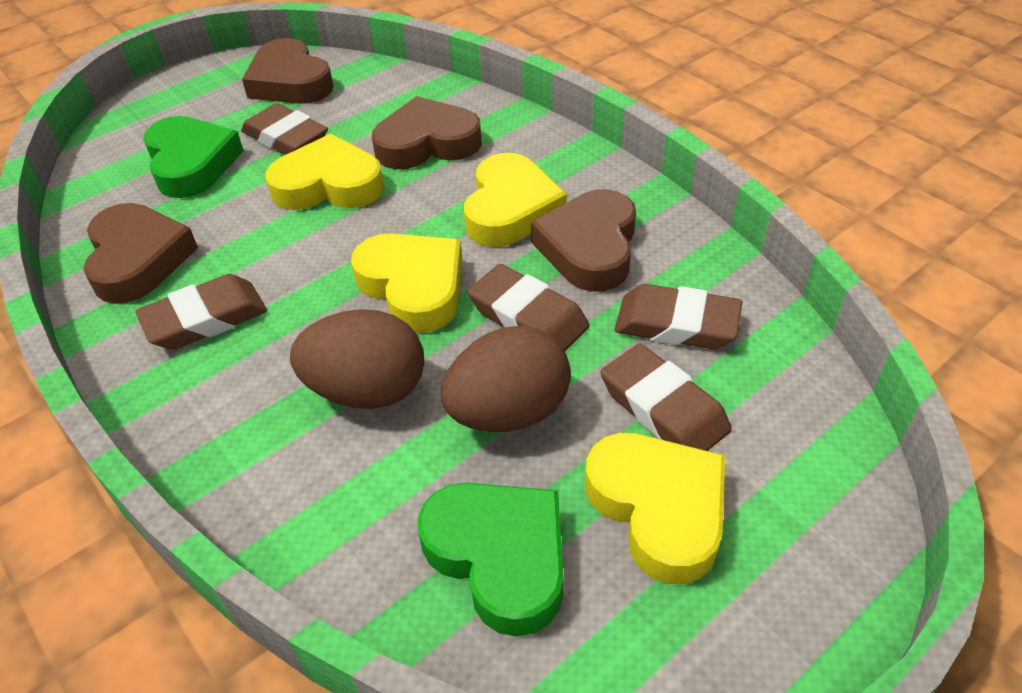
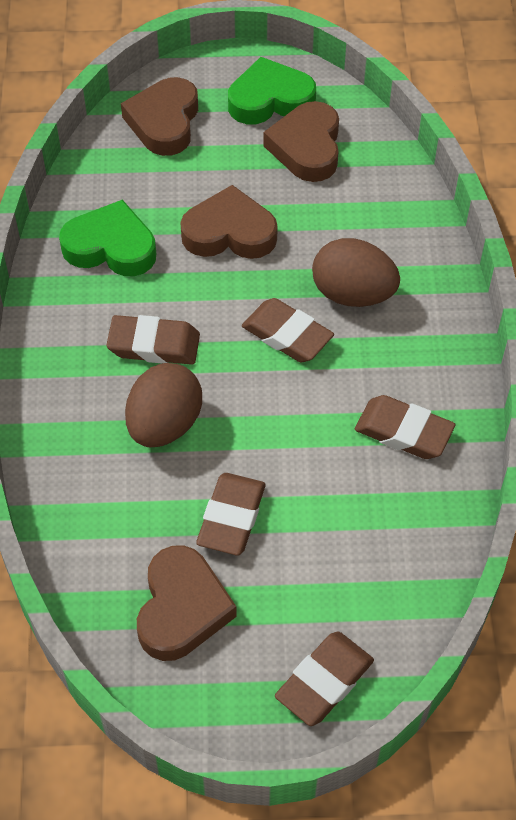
yellow heart: 4 -> 0

